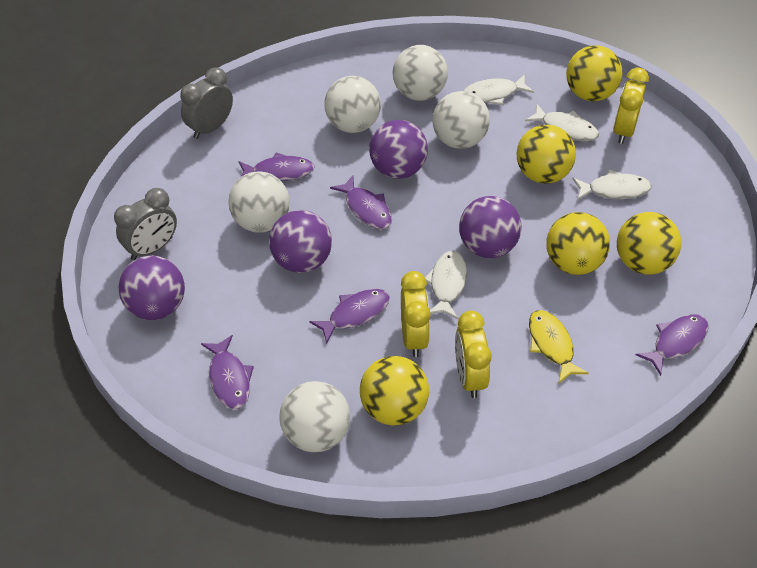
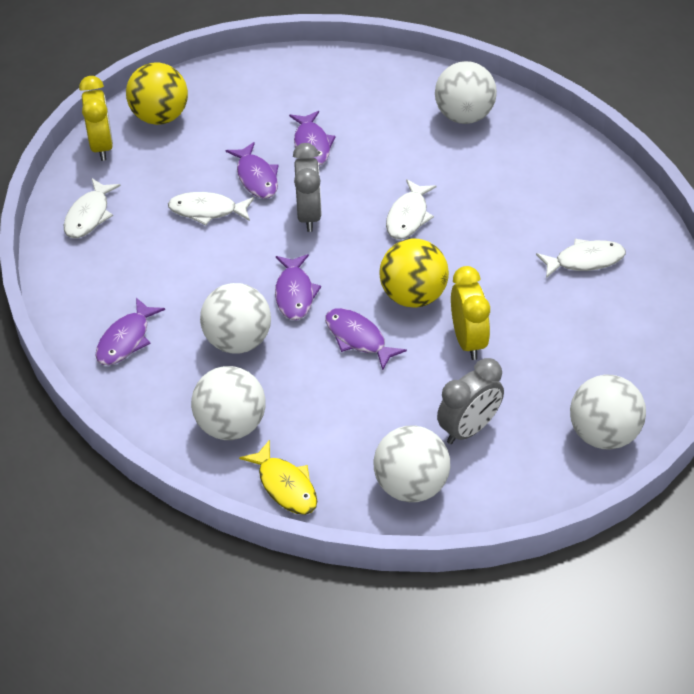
purple ball: 4 -> 0
yellow ball: 5 -> 2
yellow clock: 3 -> 2

